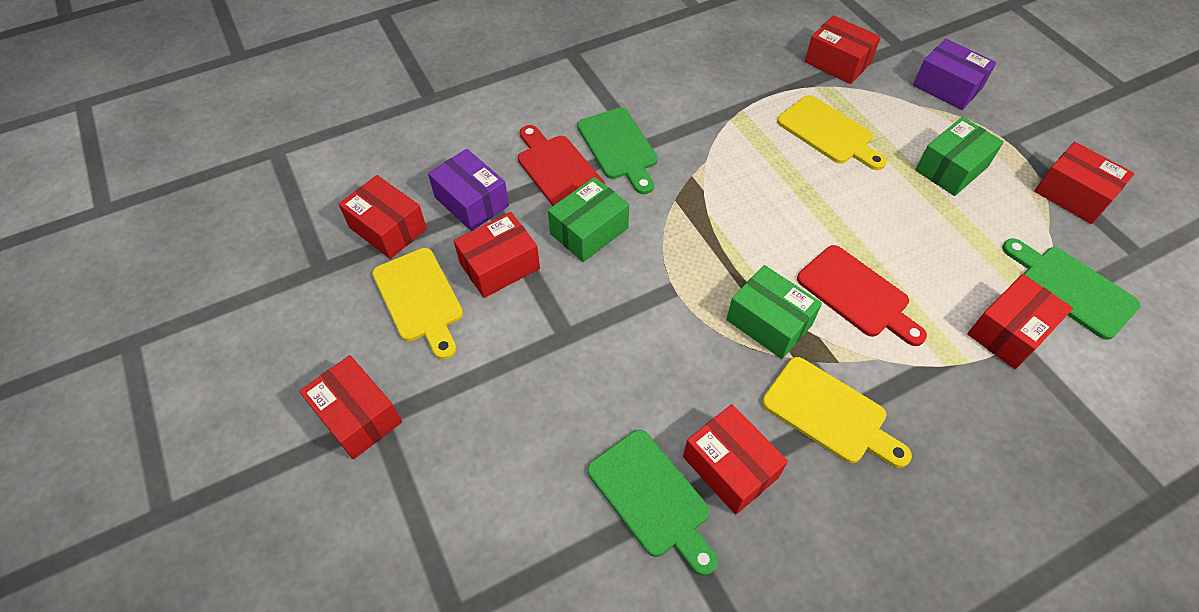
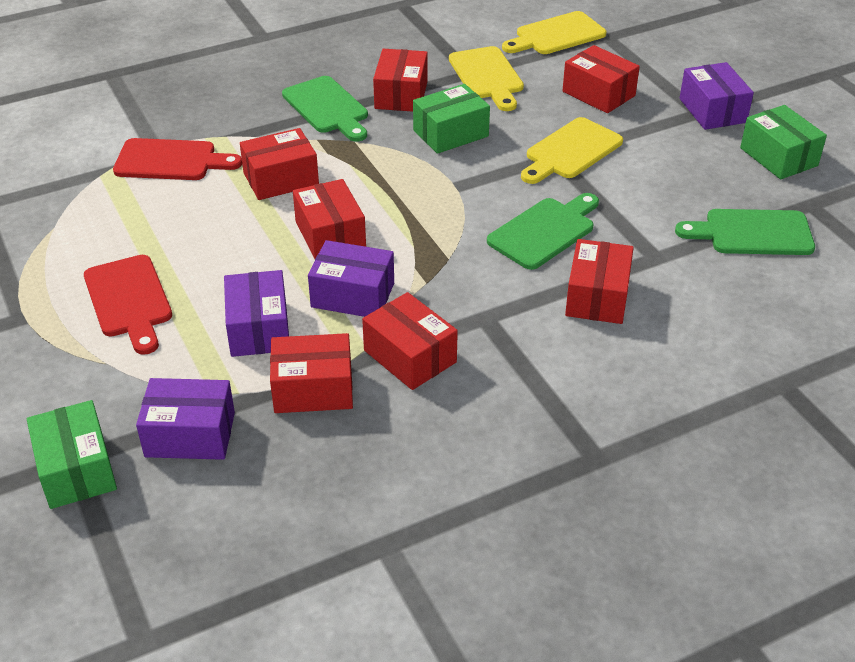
purple box: 2 -> 4

